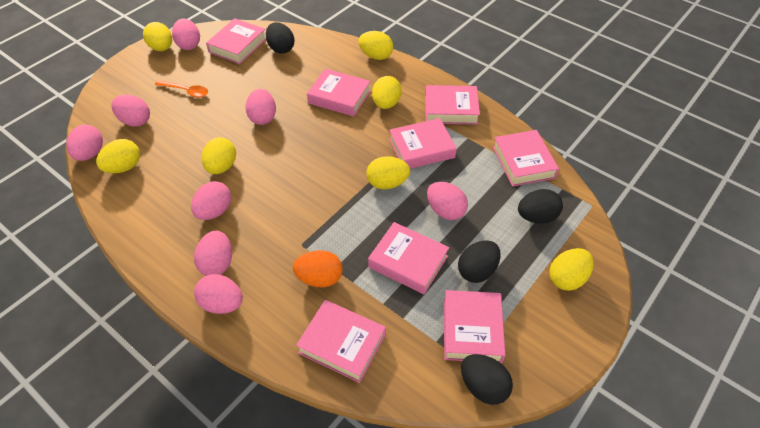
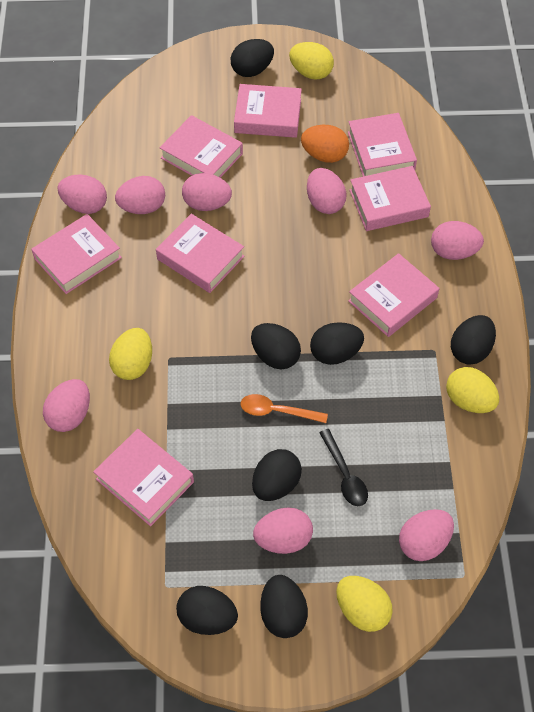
black egg: 4 -> 7
black spoon: 0 -> 1
yellow egg: 7 -> 4

